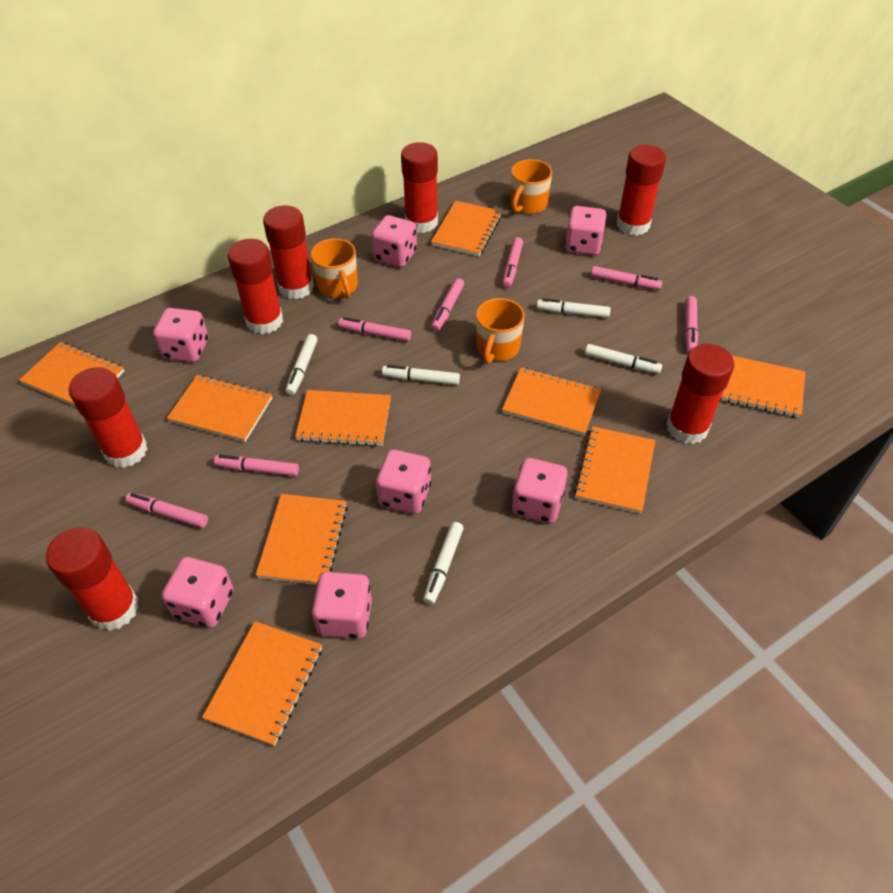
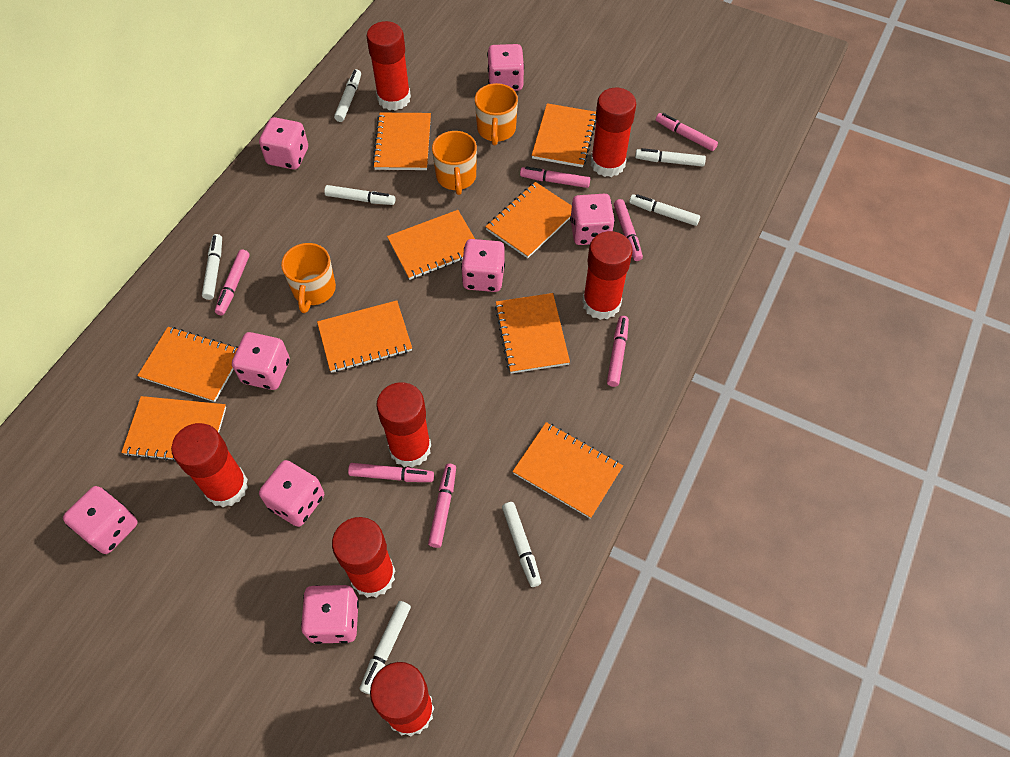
pink dice: 7 -> 8
white marker: 5 -> 7

